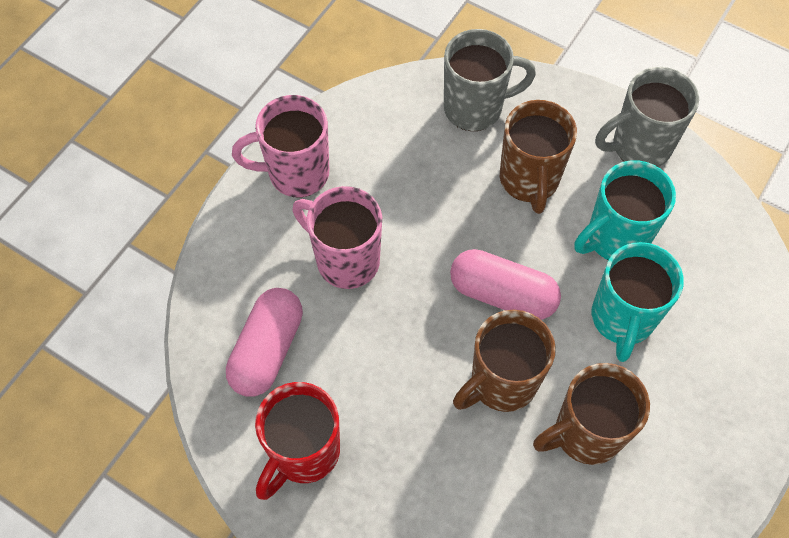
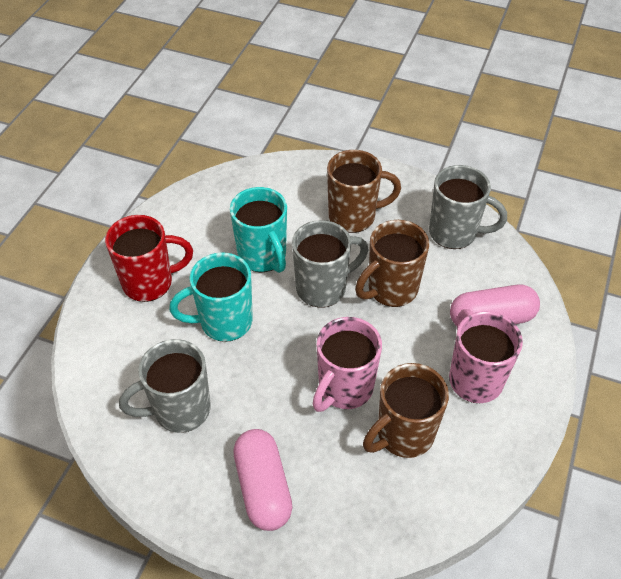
grey mug: 2 -> 3

